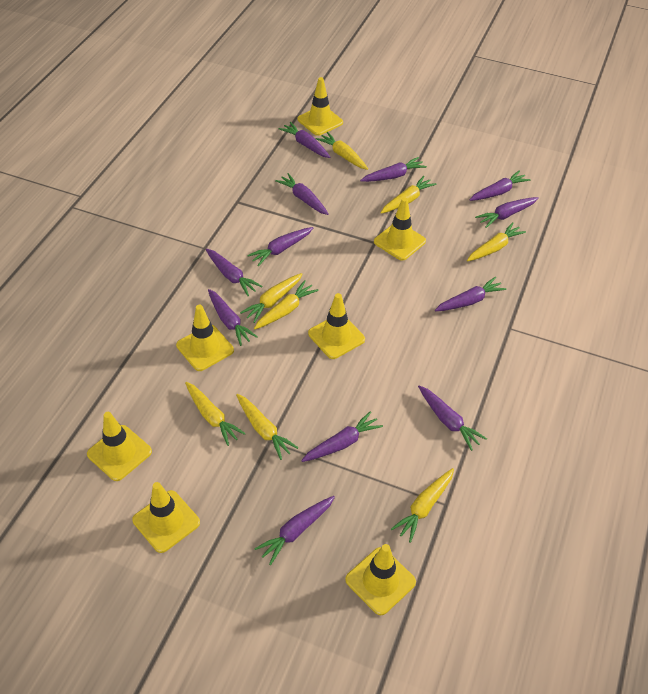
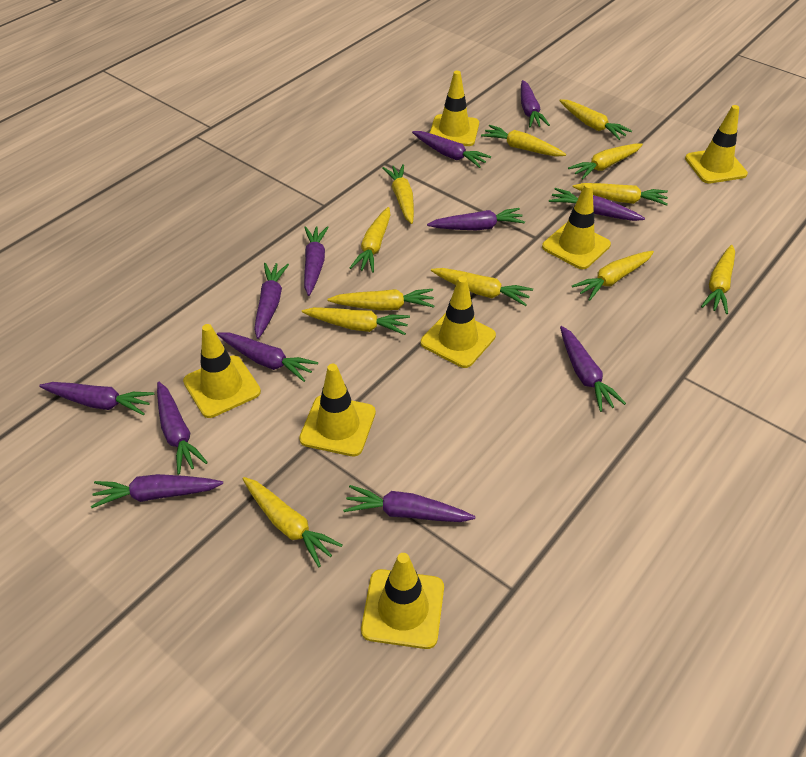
yellow carrot: 8 -> 12

